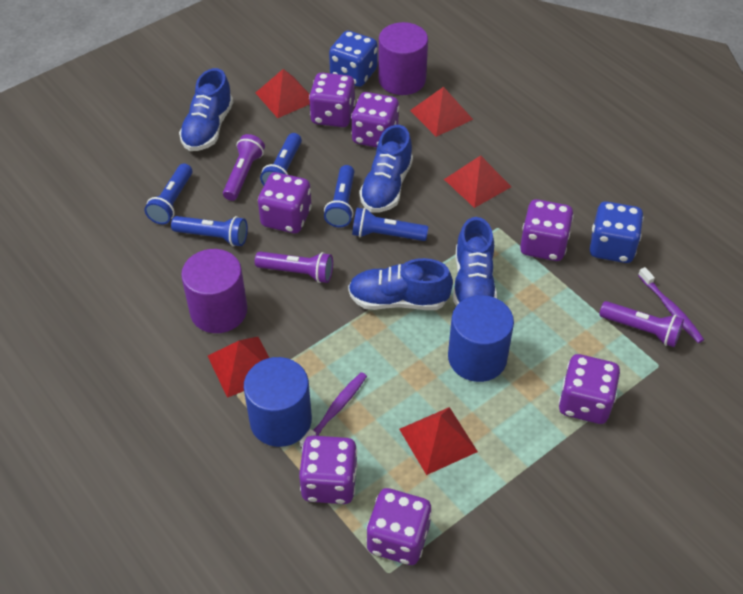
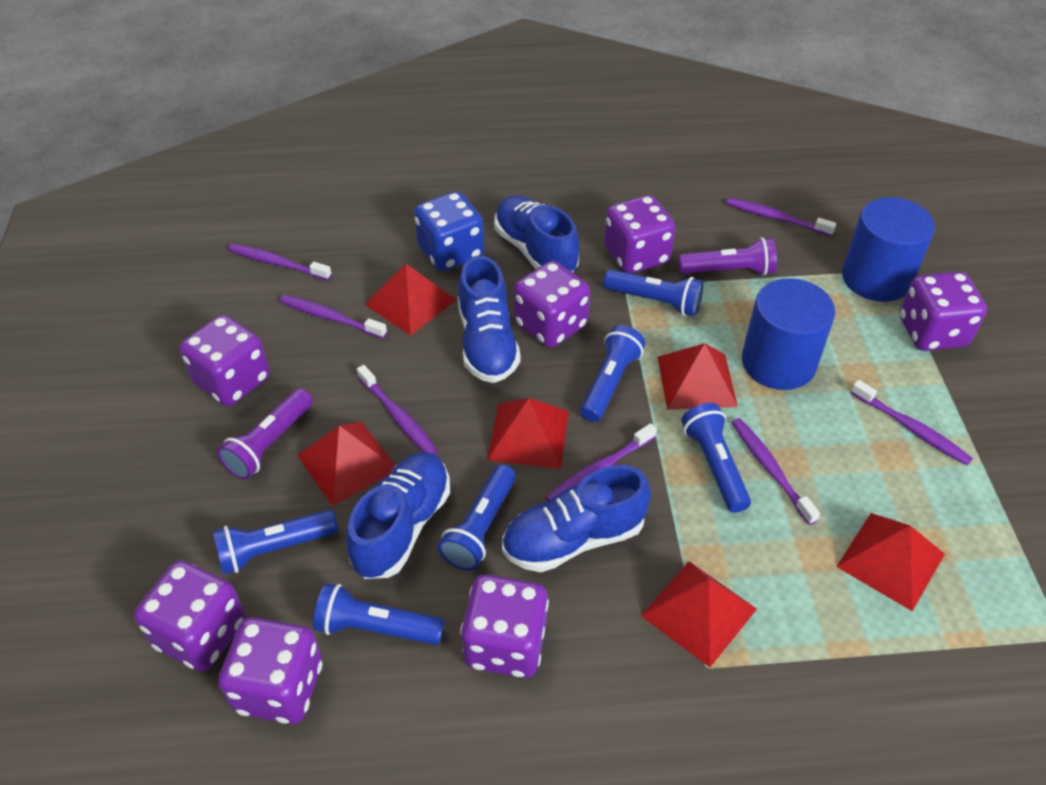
blue dice: 2 -> 1
blue flashlight: 5 -> 6
purple cylinder: 2 -> 0
purple flashlight: 3 -> 2
purple toothbrush: 2 -> 7
red pyramid: 5 -> 6

